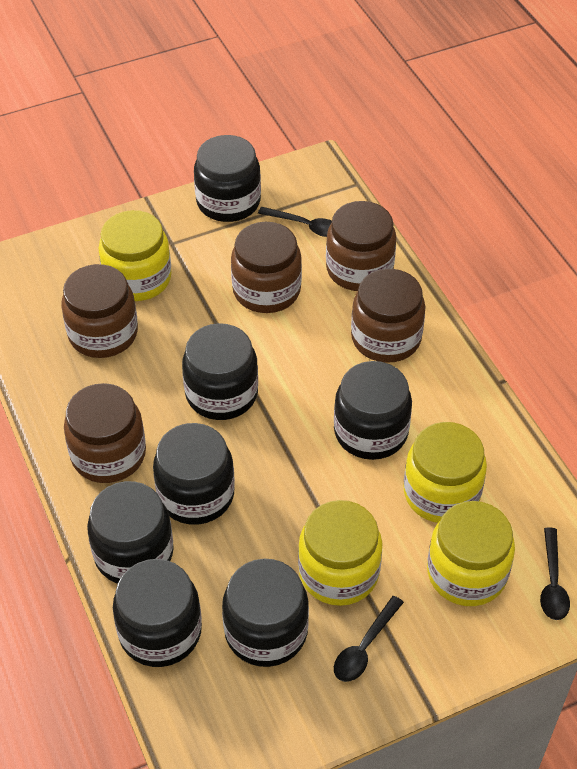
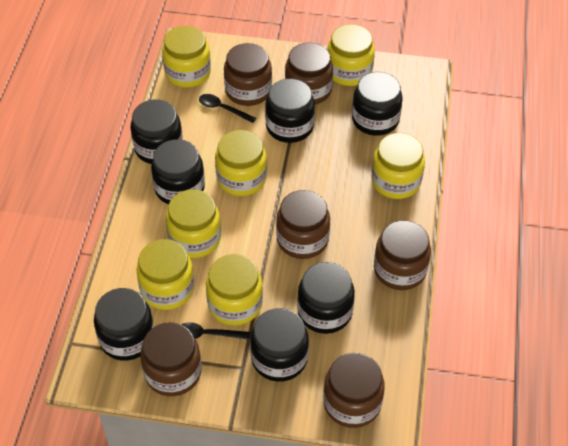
black spoon: 3 -> 2
brown jar: 5 -> 6
yellow jar: 4 -> 7

